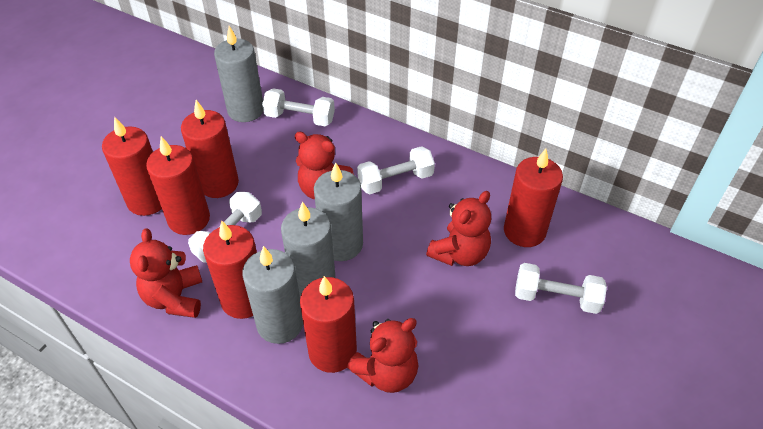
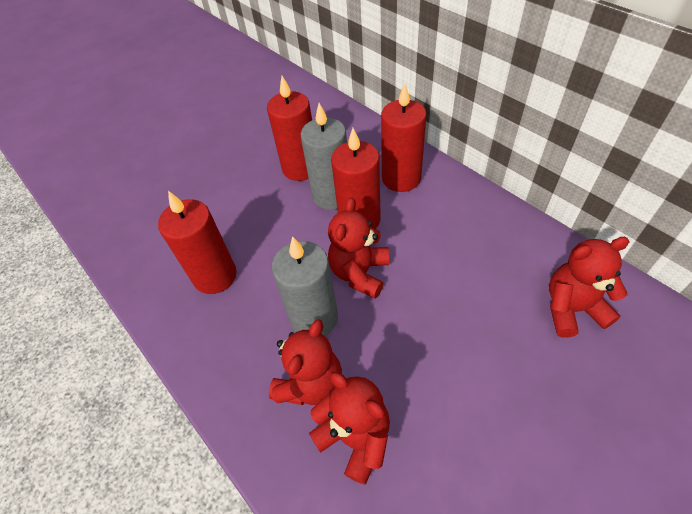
grey candle: 4 -> 2
red candle: 6 -> 4
white dumbbell: 4 -> 0

